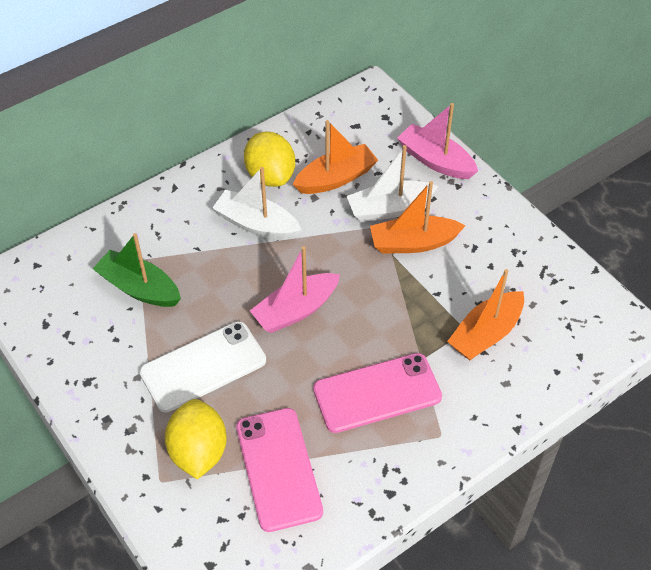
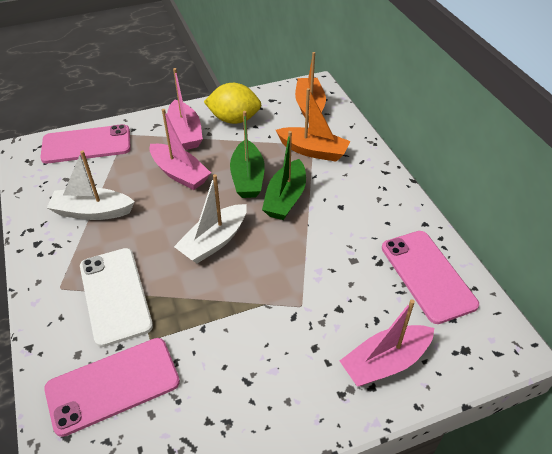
green boat: 1 -> 2
orange boat: 3 -> 2
pink boat: 2 -> 3
pink phone: 2 -> 3
yellow lemon: 2 -> 1

